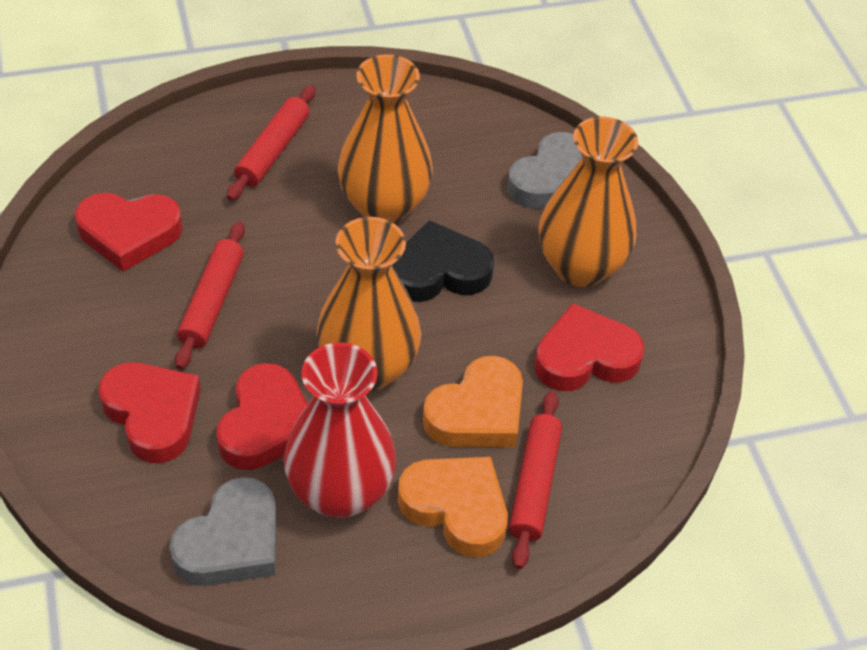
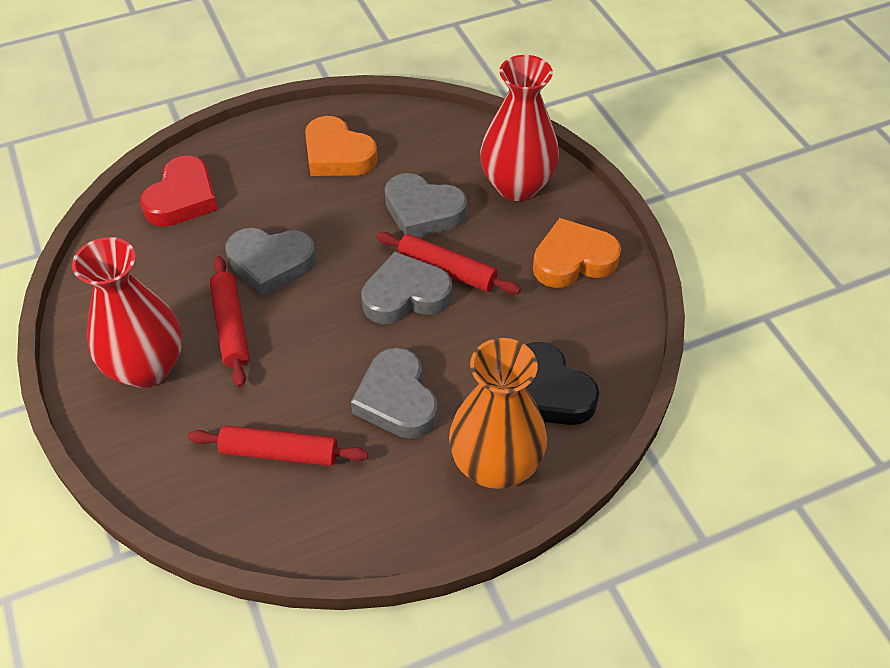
grey heart: 2 -> 4
orange vase: 3 -> 1
red heart: 4 -> 1
red vase: 1 -> 2

